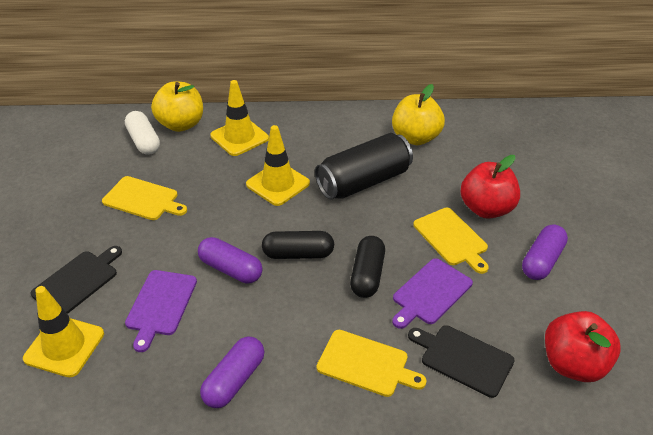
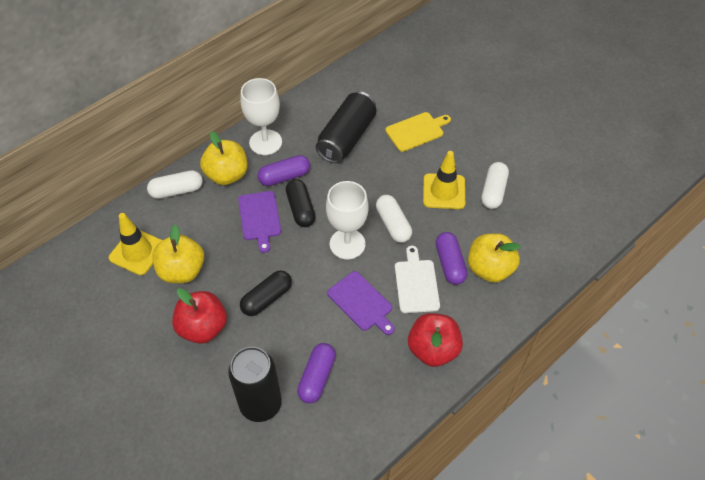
black can: 1 -> 2
black cutting board: 2 -> 0
white capsule: 1 -> 3
white cutting board: 0 -> 1
white goblet: 0 -> 2
yellow apple: 2 -> 3
yellow cutting board: 3 -> 1
yellow traffic cone: 3 -> 2

